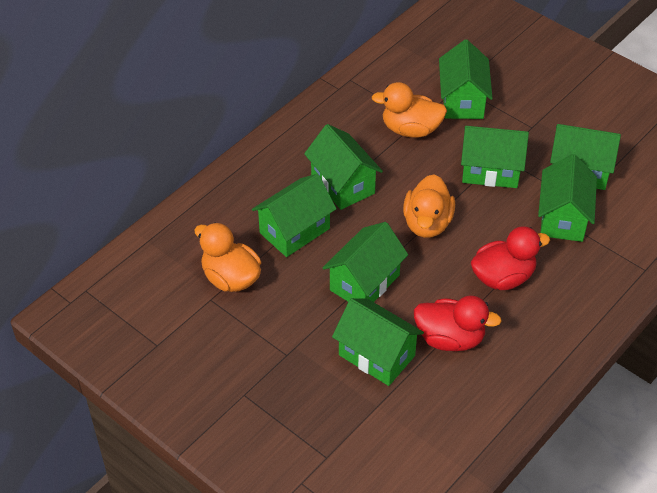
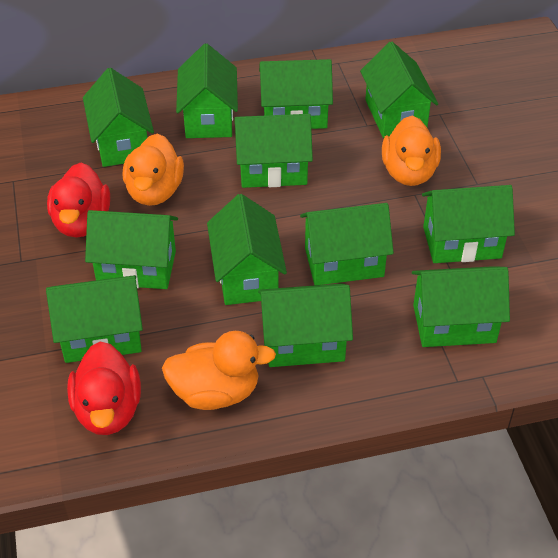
green house: 8 -> 12

